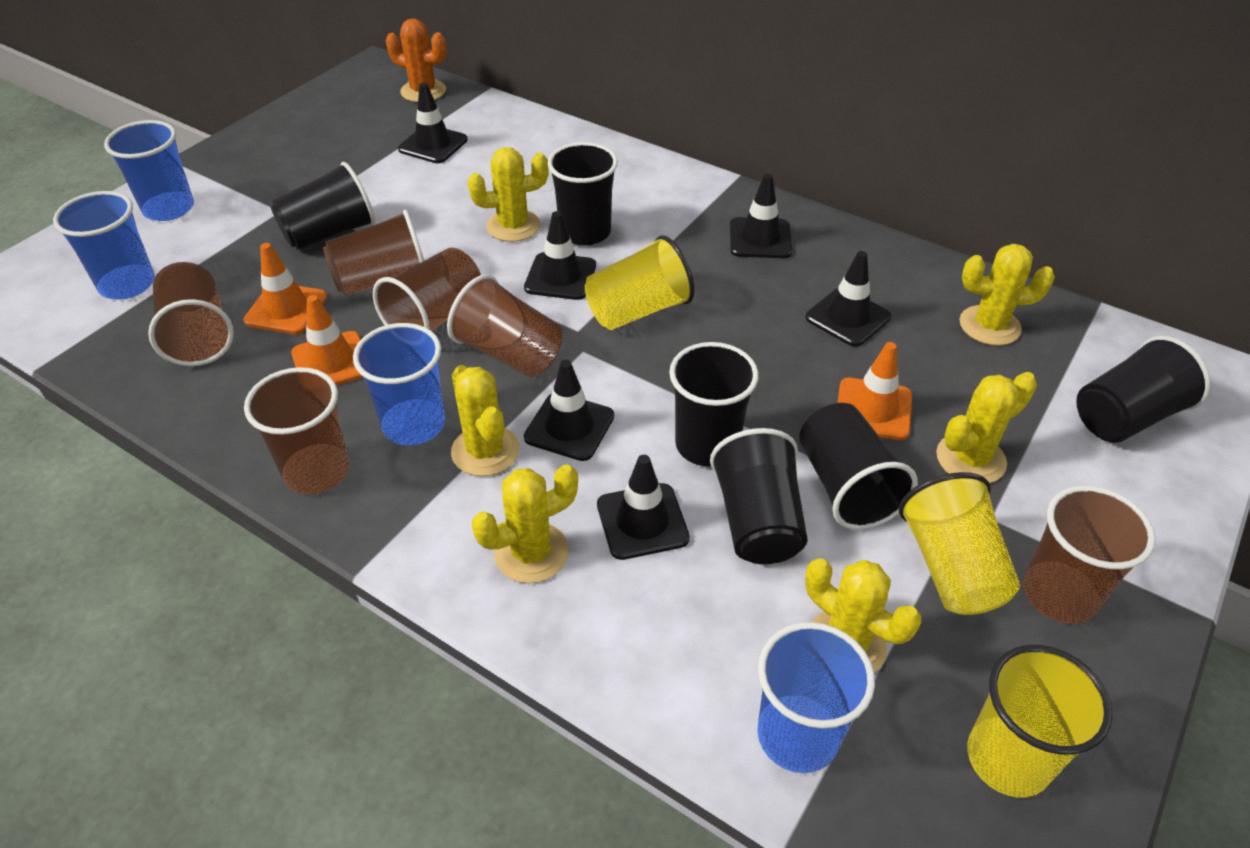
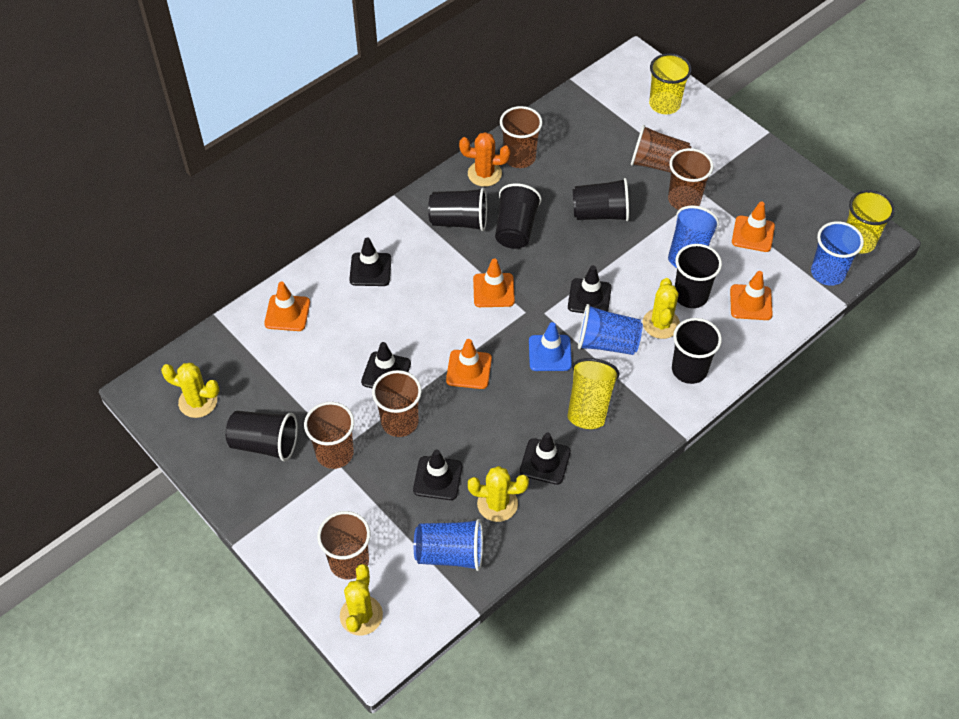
black traffic cone: 6 -> 5
blue traffic cone: 0 -> 1
orange traffic cone: 3 -> 5
yellow cactus: 6 -> 4

